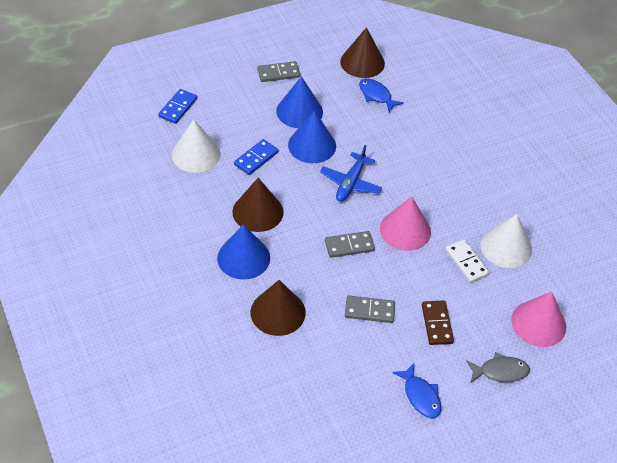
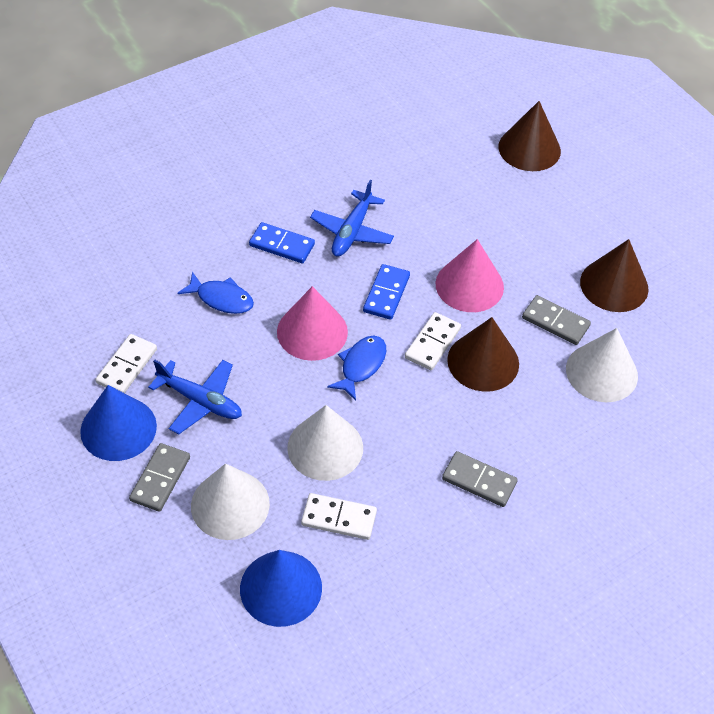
blue cone: 3 -> 2
blue plane: 1 -> 2
brown domino: 1 -> 0
grey fish: 1 -> 0
white cone: 2 -> 3
white domino: 1 -> 3

